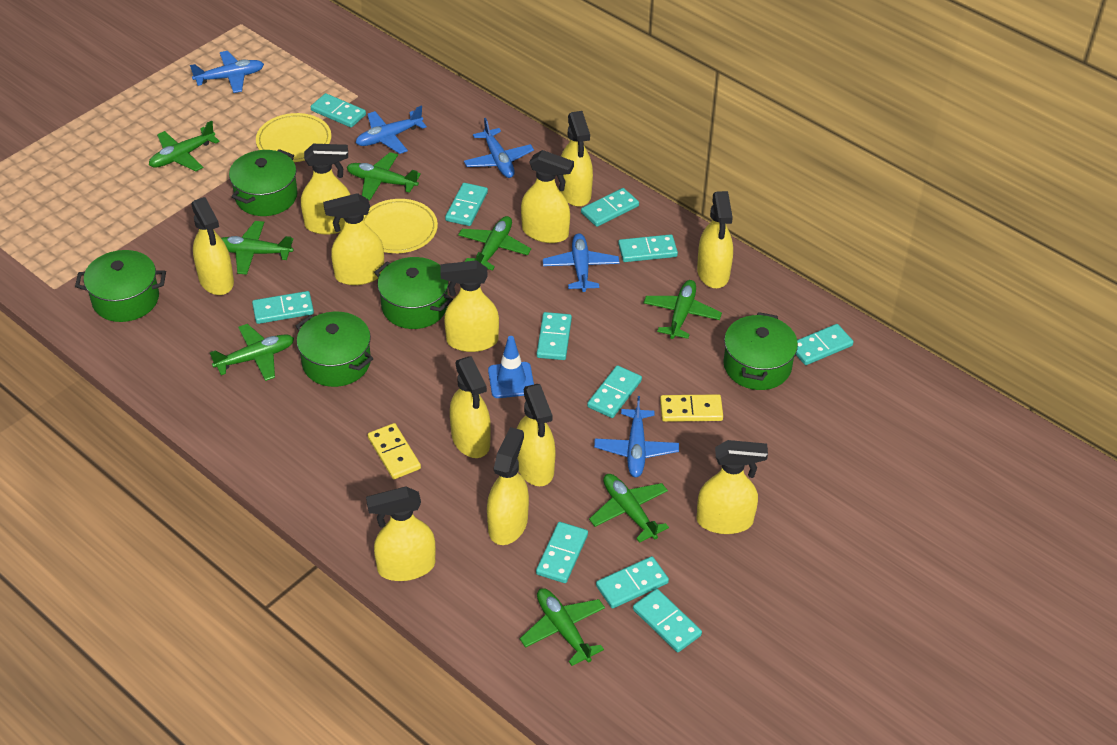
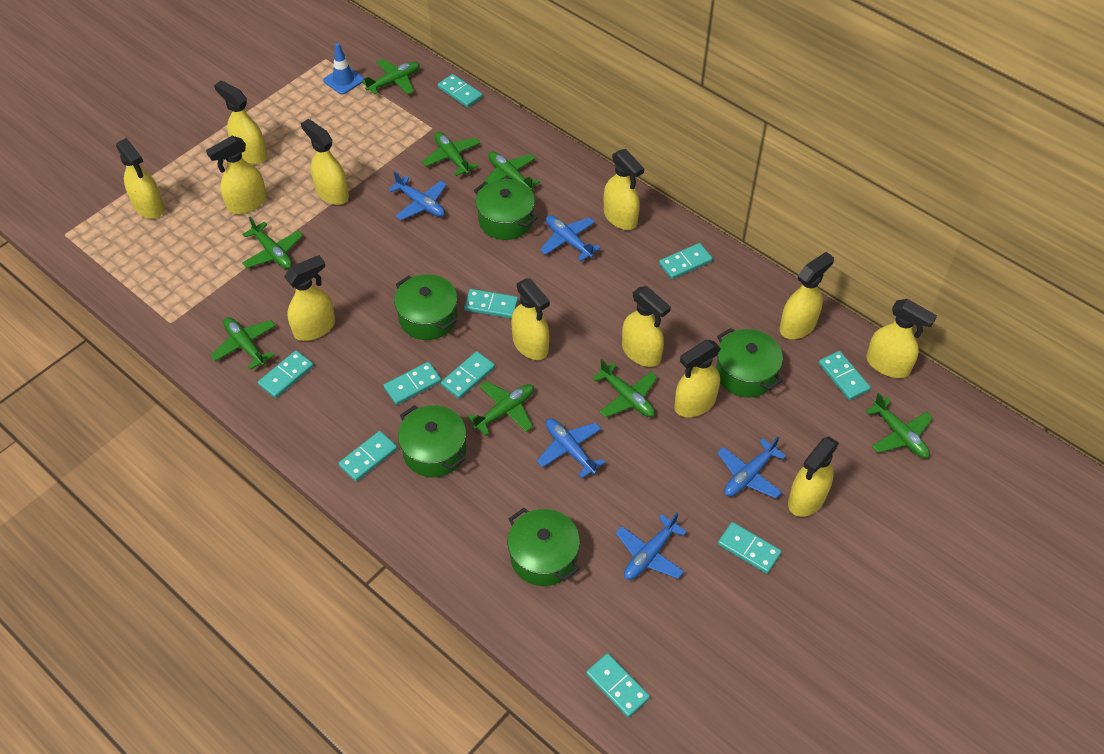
turquoise domino: 11 -> 10
yellow domino: 2 -> 0
yellow plate: 2 -> 0

